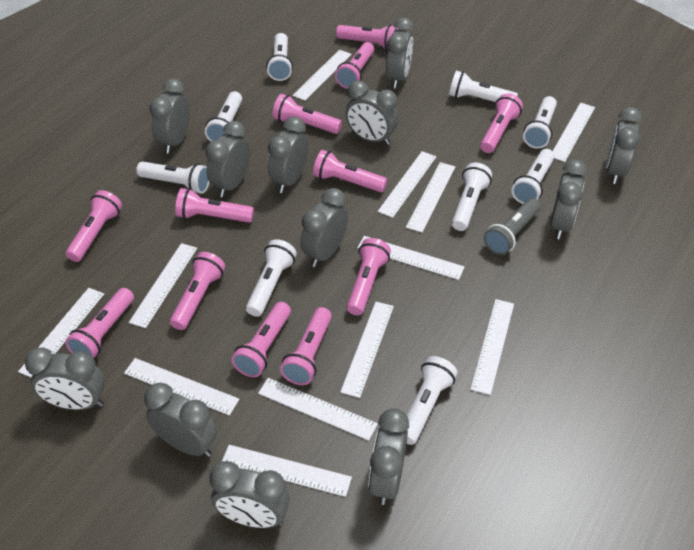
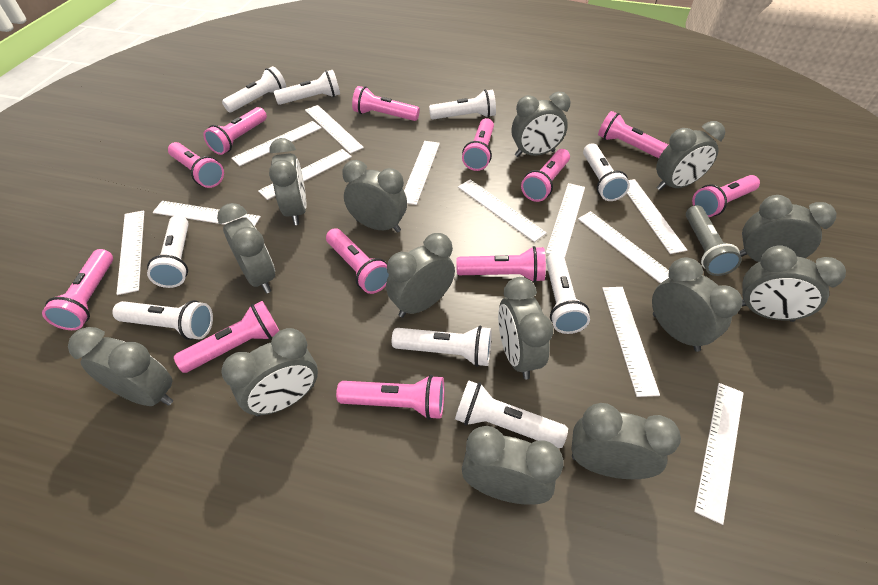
grey clock: 12 -> 14

